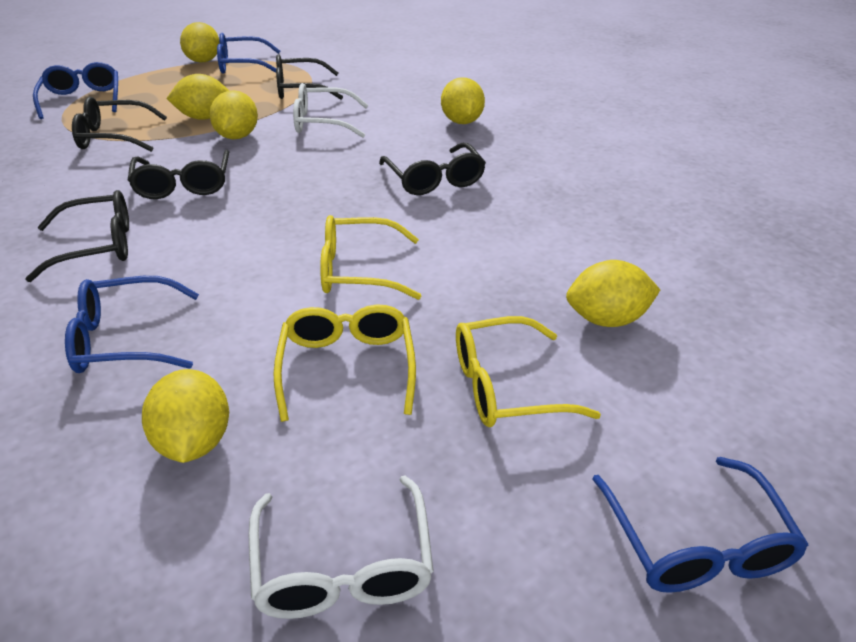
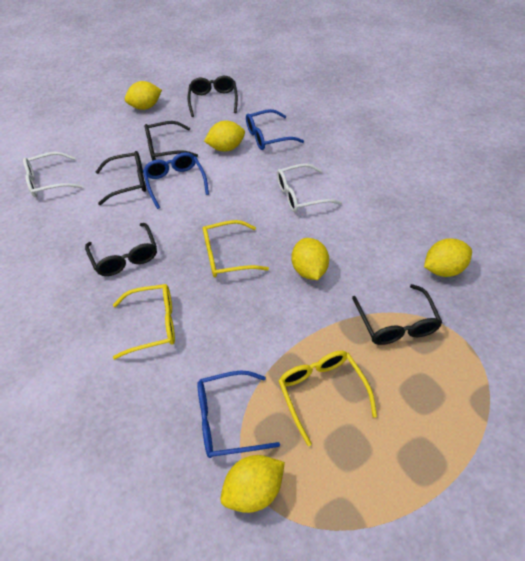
blue glasses: 4 -> 3
yellow lemon: 6 -> 5

